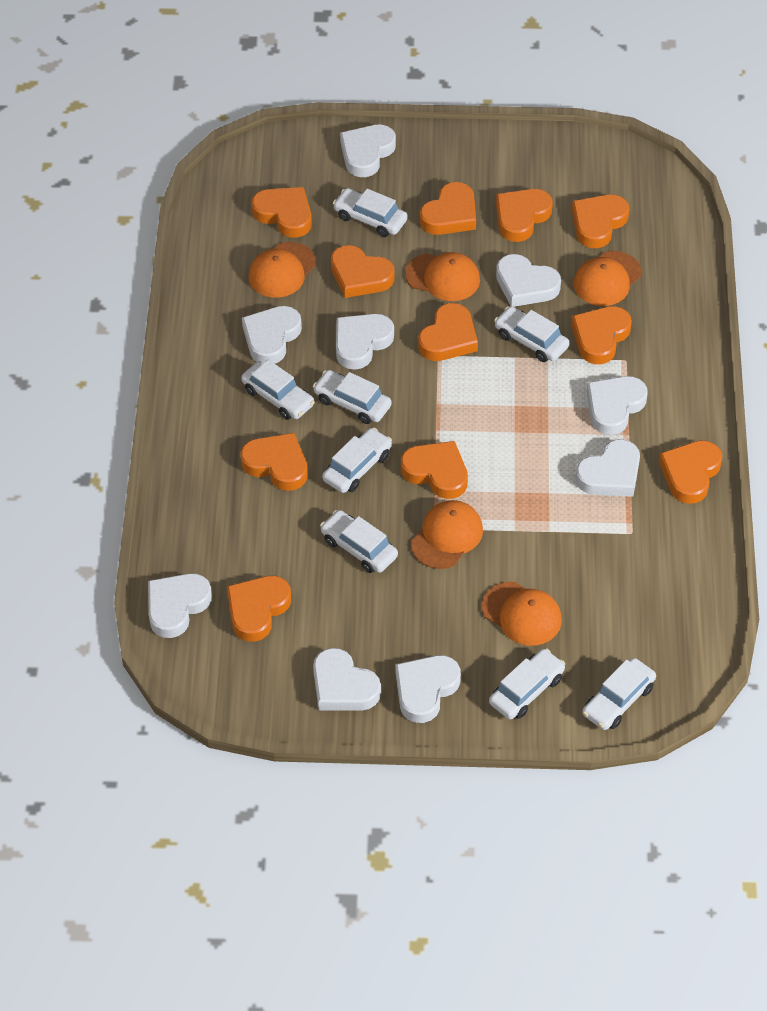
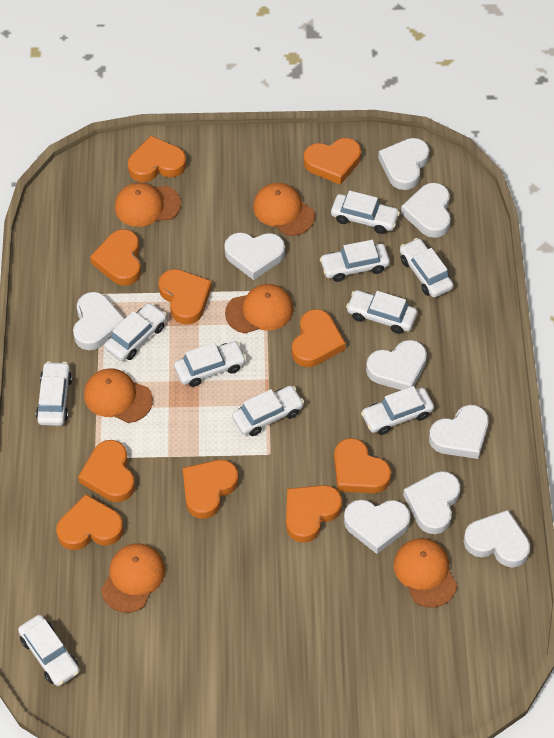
orange cap: 5 -> 6
orange heart: 11 -> 10
white car: 8 -> 10

